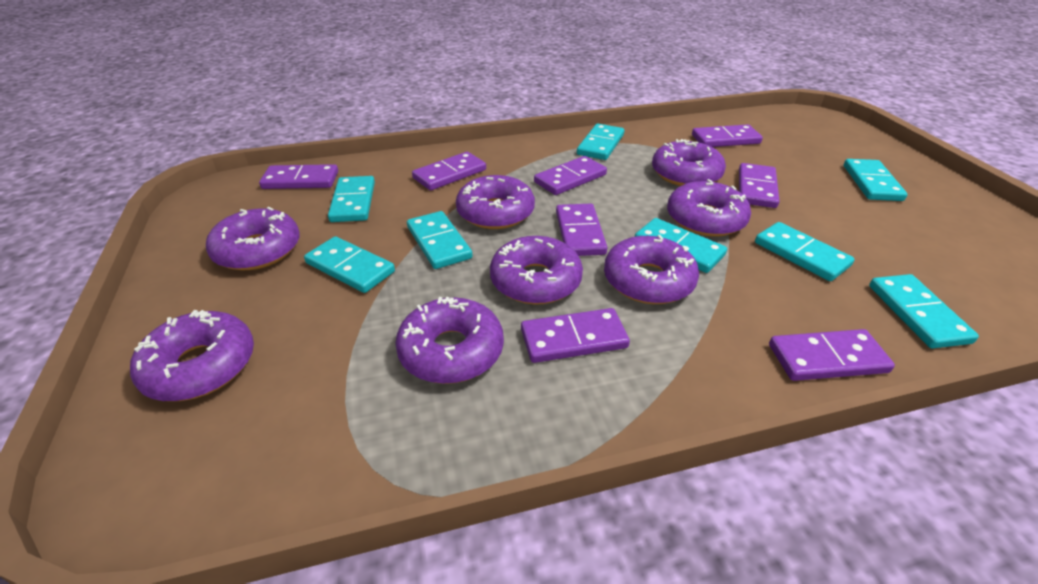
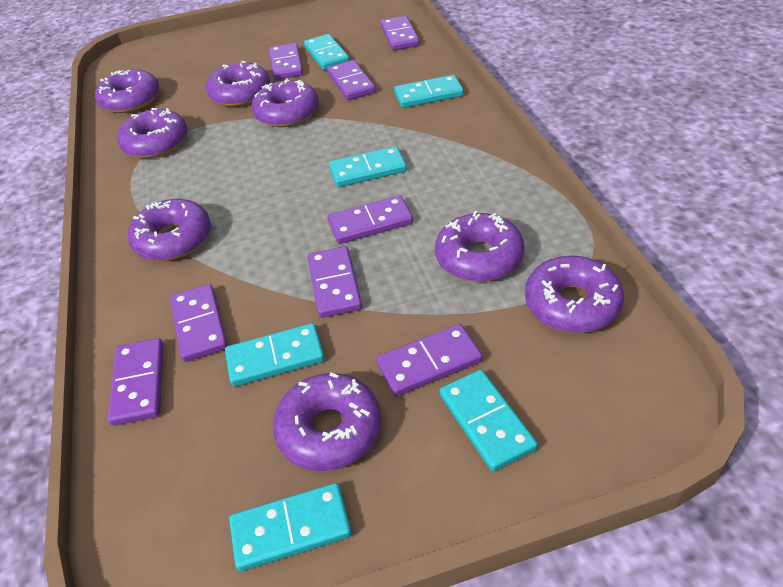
turquoise domino: 8 -> 6

